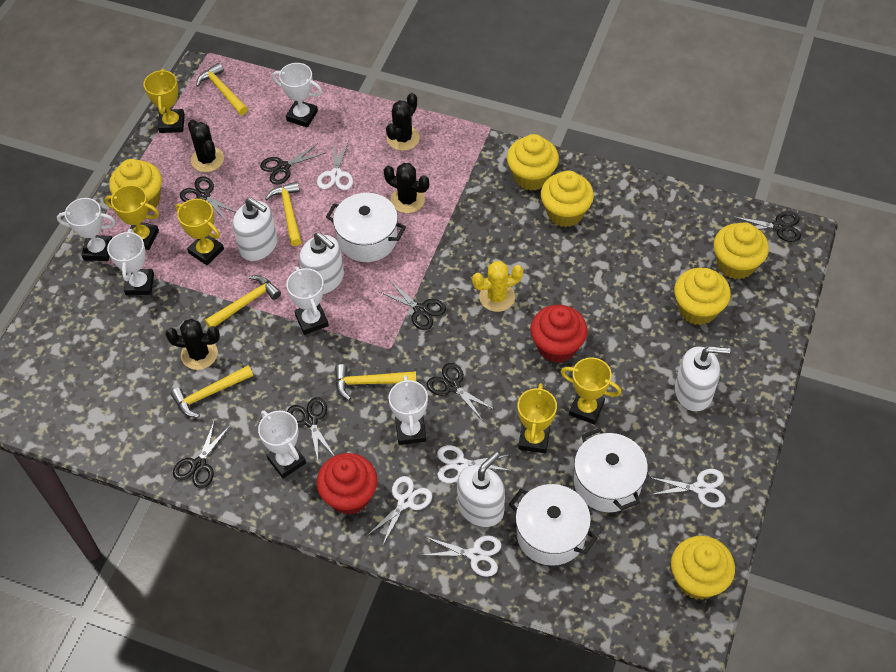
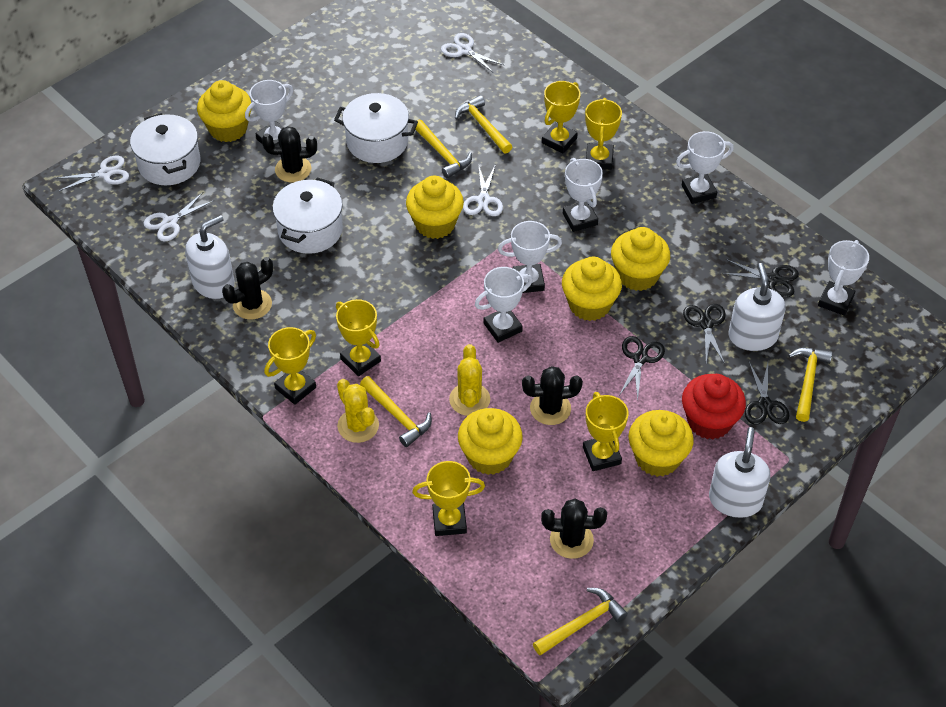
black scissors: 7 -> 4
red cupcake: 2 -> 1
white scissors: 5 -> 4
white soap dispenser: 4 -> 3
yellow cactus: 1 -> 2
yellow trophy: 5 -> 6

